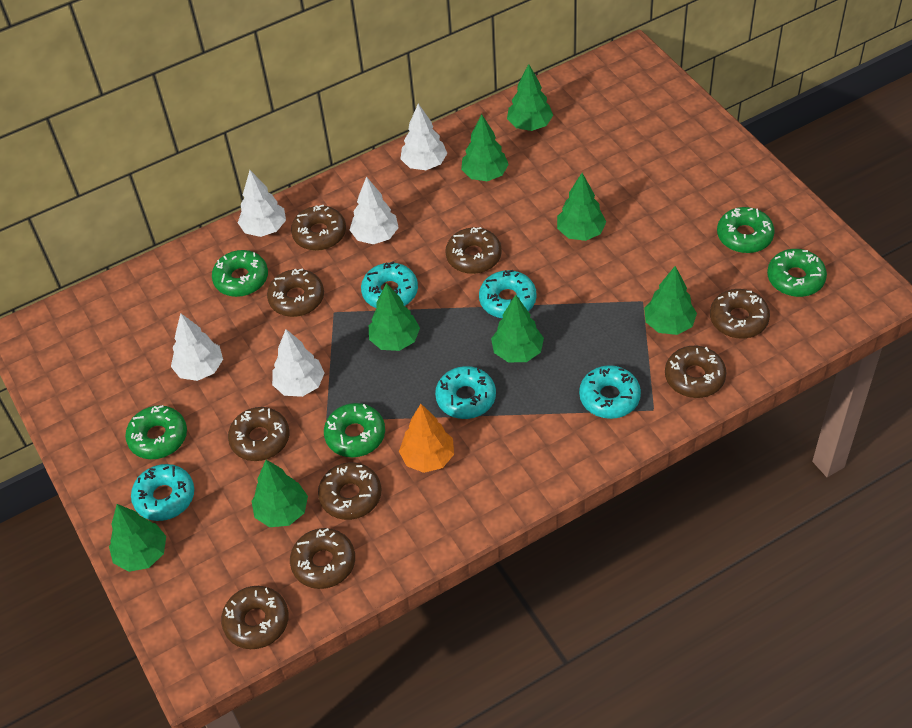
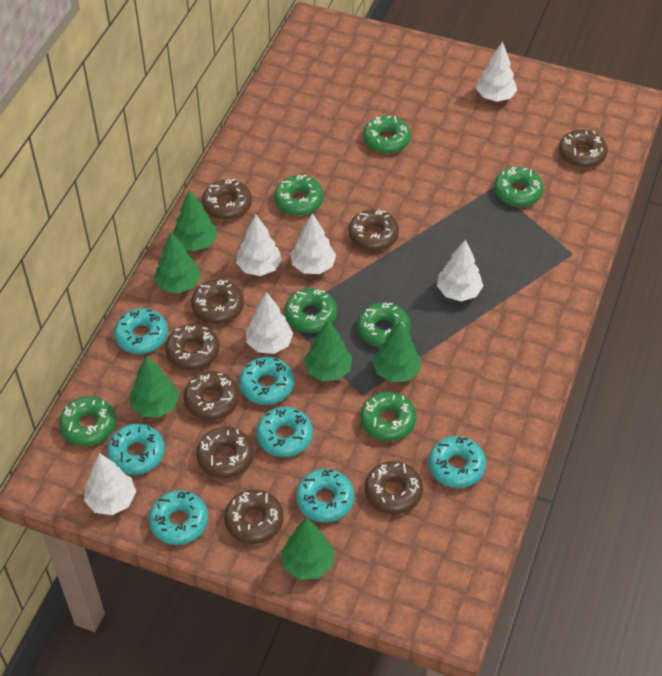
green donut: 5 -> 7
green tree: 8 -> 6
orange tree: 1 -> 0
turquoise donut: 5 -> 7
white tree: 5 -> 6

